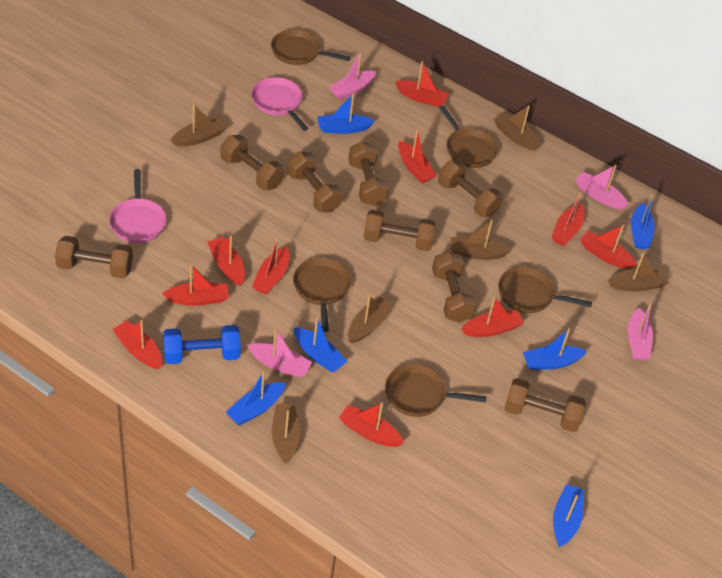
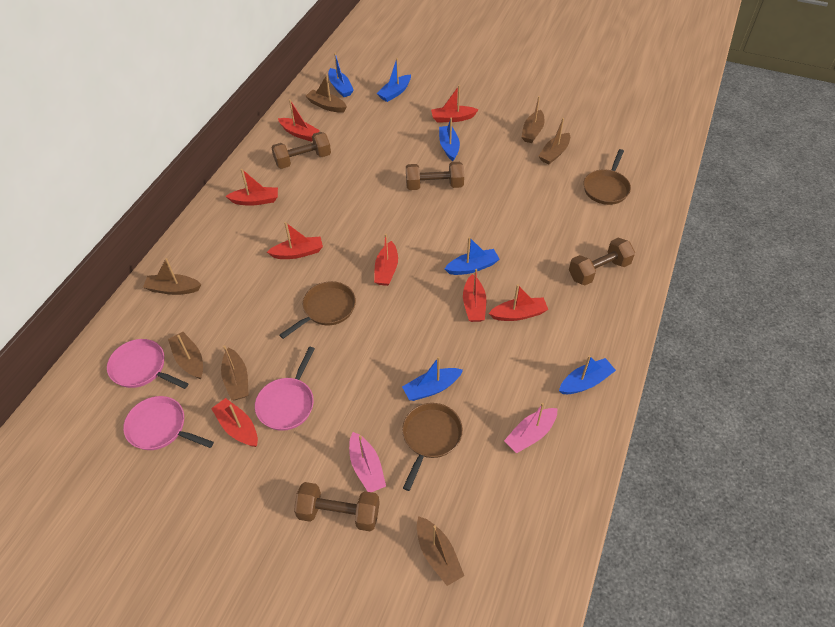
blue dumbbell: 1 -> 0
brown boat: 6 -> 7
brown dumbbell: 8 -> 4
brown pan: 5 -> 3
pink boat: 4 -> 2
pink pan: 2 -> 3
red boat: 10 -> 8

